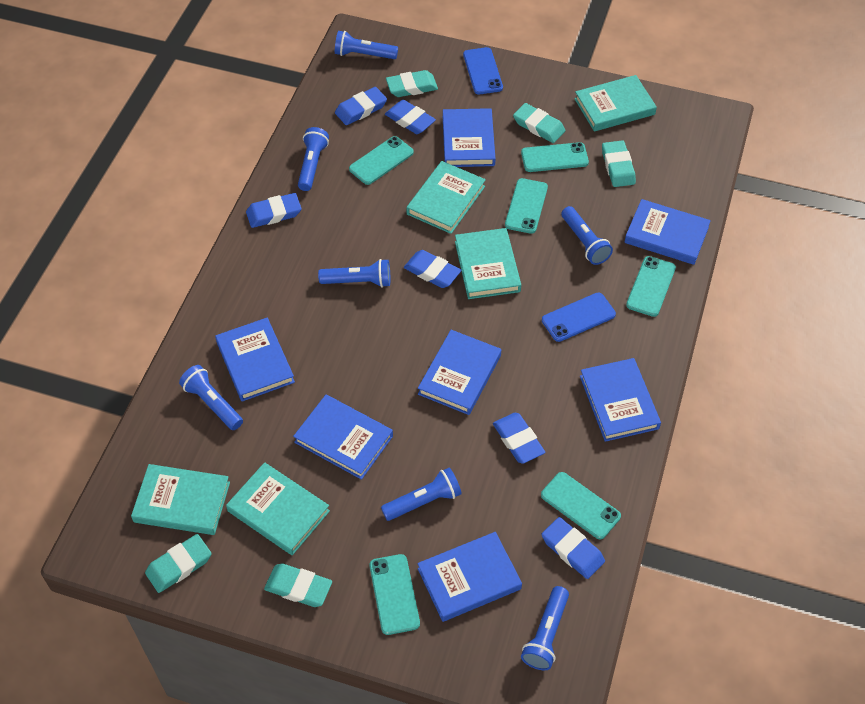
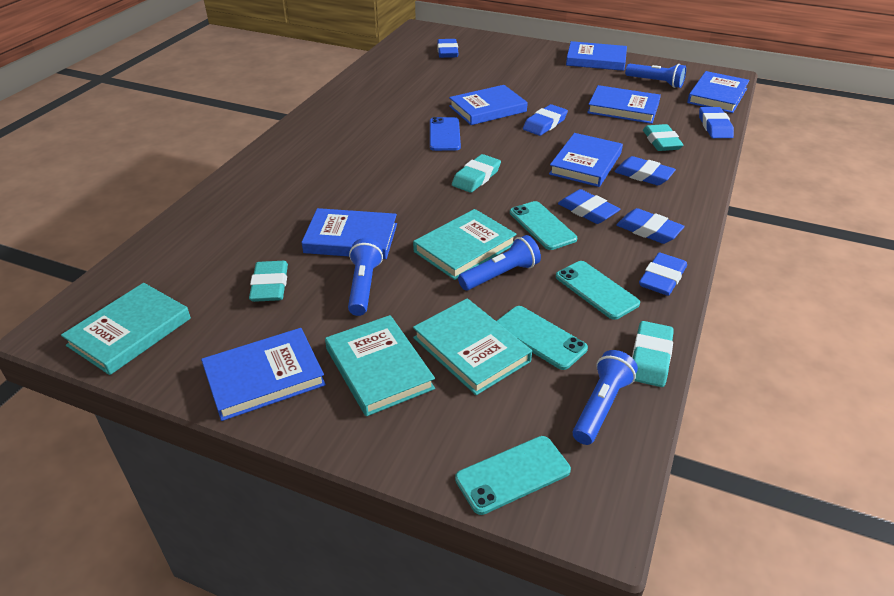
blue eraser: 6 -> 7
blue flashlight: 7 -> 4
blue phone: 2 -> 1
turquoise book: 5 -> 4
turquoise eraser: 5 -> 4
turquoise phone: 6 -> 4

